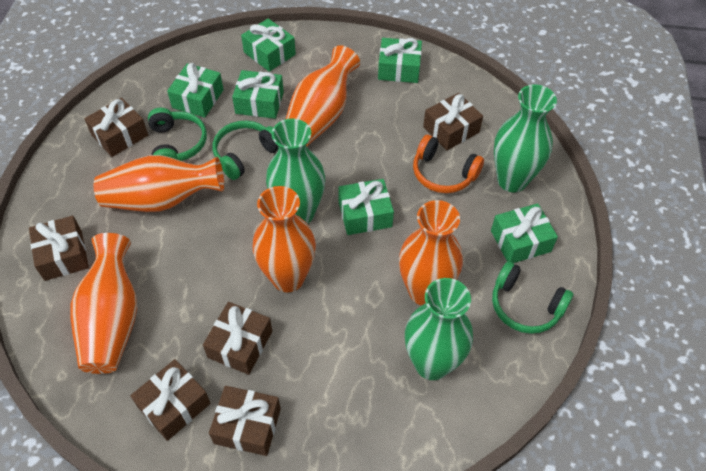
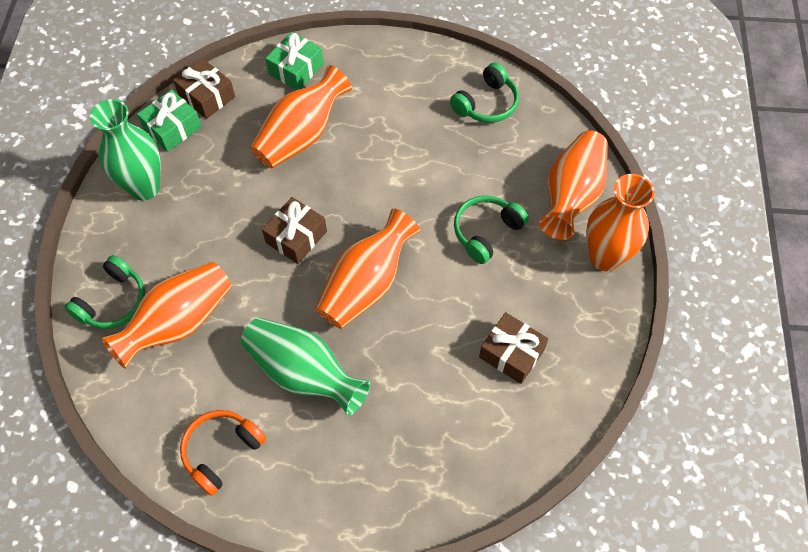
brown gift: 6 -> 3
green gift: 6 -> 2
green vase: 3 -> 2

